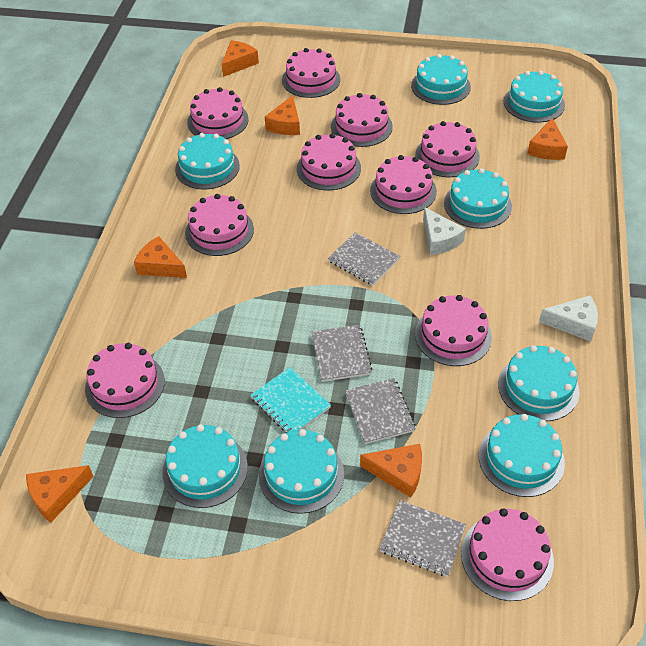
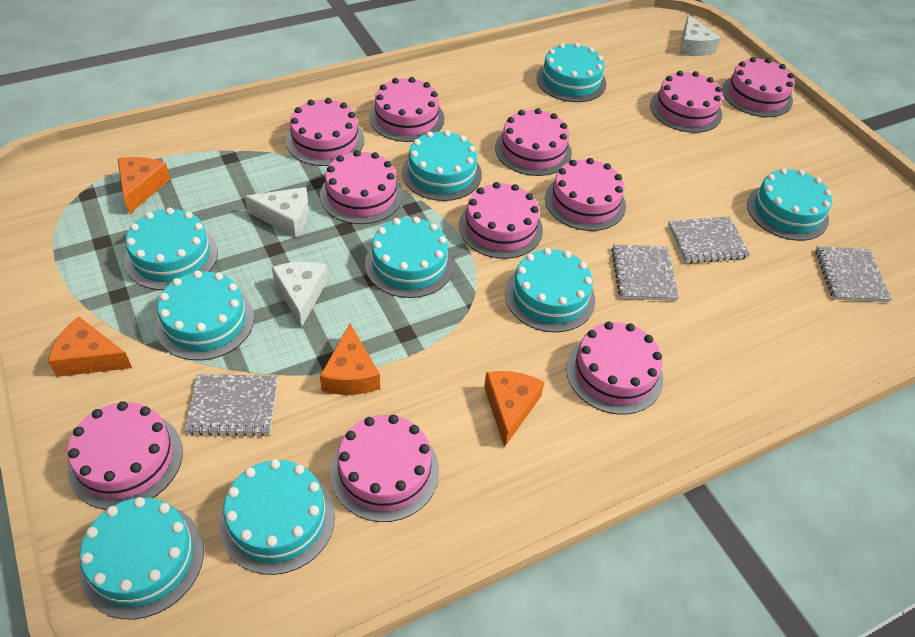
orange cheese: 6 -> 4
pink cake: 10 -> 11
turquoise cake: 8 -> 9
turquoise notebook: 1 -> 0
white cheese: 2 -> 3

